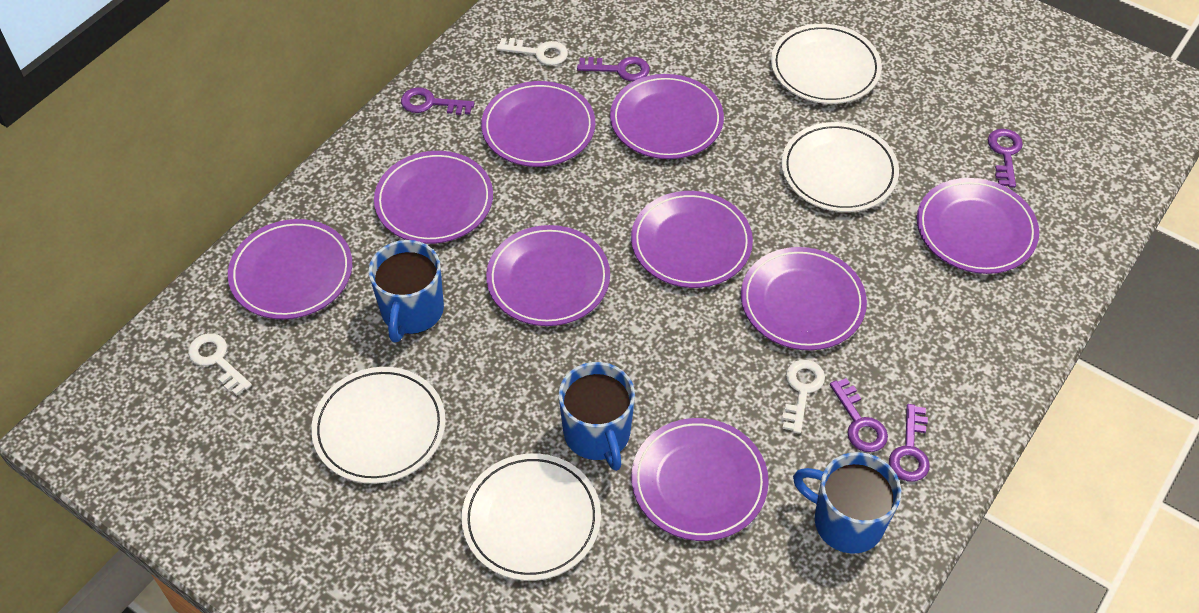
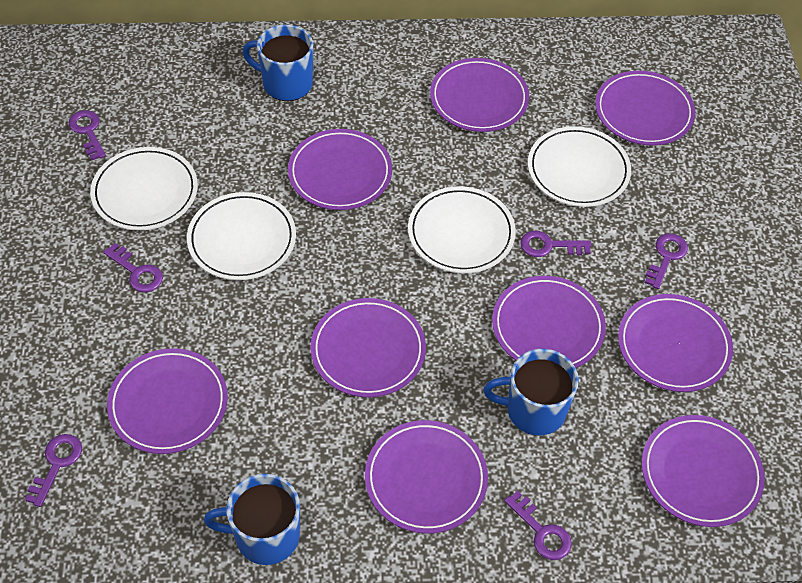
purple key: 5 -> 6
white key: 3 -> 0

